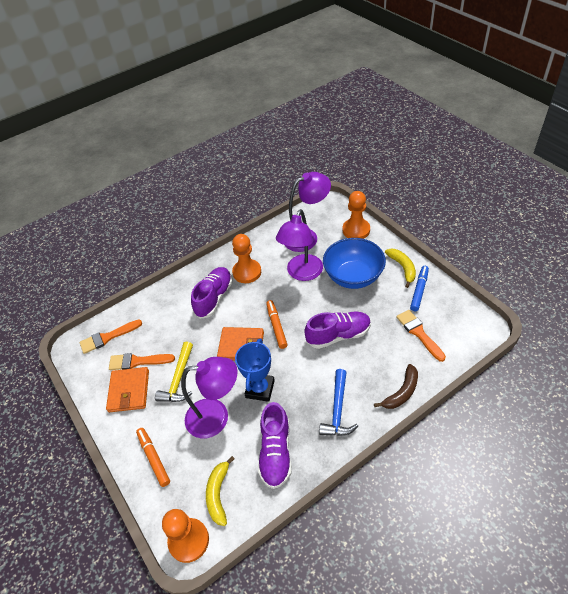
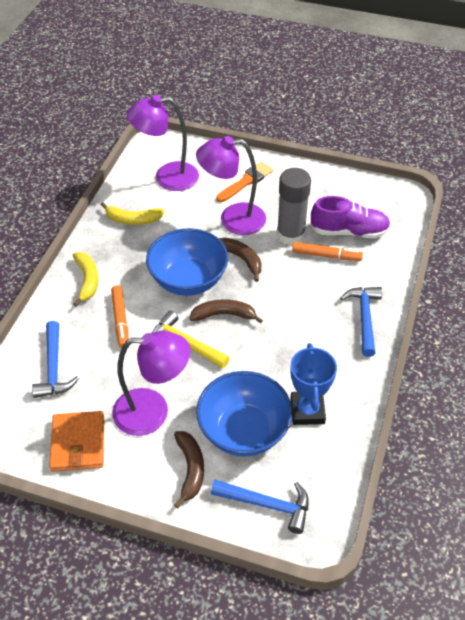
blue bowl: 1 -> 2
blue hammer: 1 -> 3
blue marker: 1 -> 0
brown banana: 1 -> 3
grey glue stick: 0 -> 1
orange brush: 3 -> 1
orange pawn: 3 -> 0
orange wallet: 2 -> 1
purple shoe: 3 -> 1

